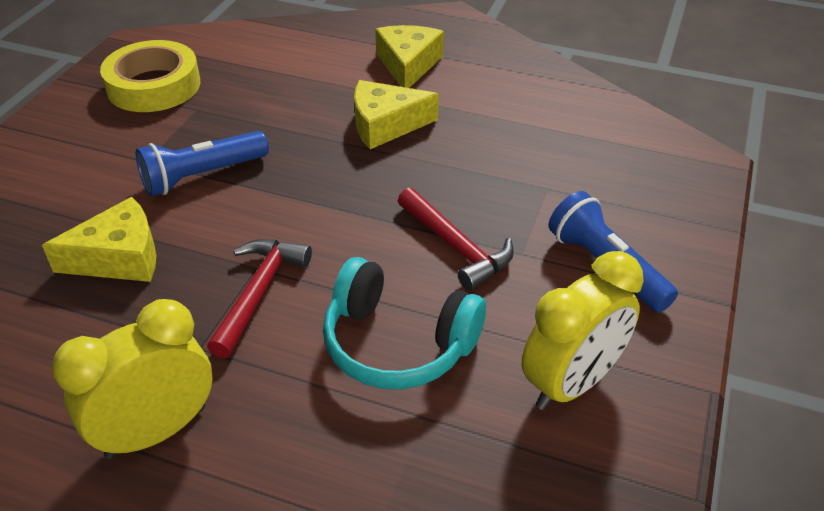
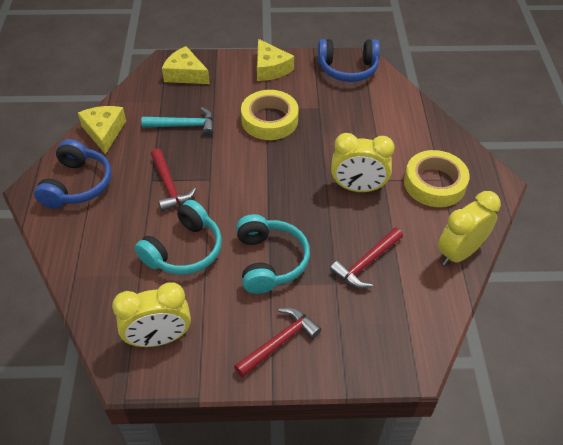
blue flashlight: 2 -> 0
blue headphones: 0 -> 2
red hammer: 2 -> 3
turquoise hammer: 0 -> 1
turquoise headphones: 1 -> 2
yellow clock: 2 -> 3
yellow tape: 1 -> 2

